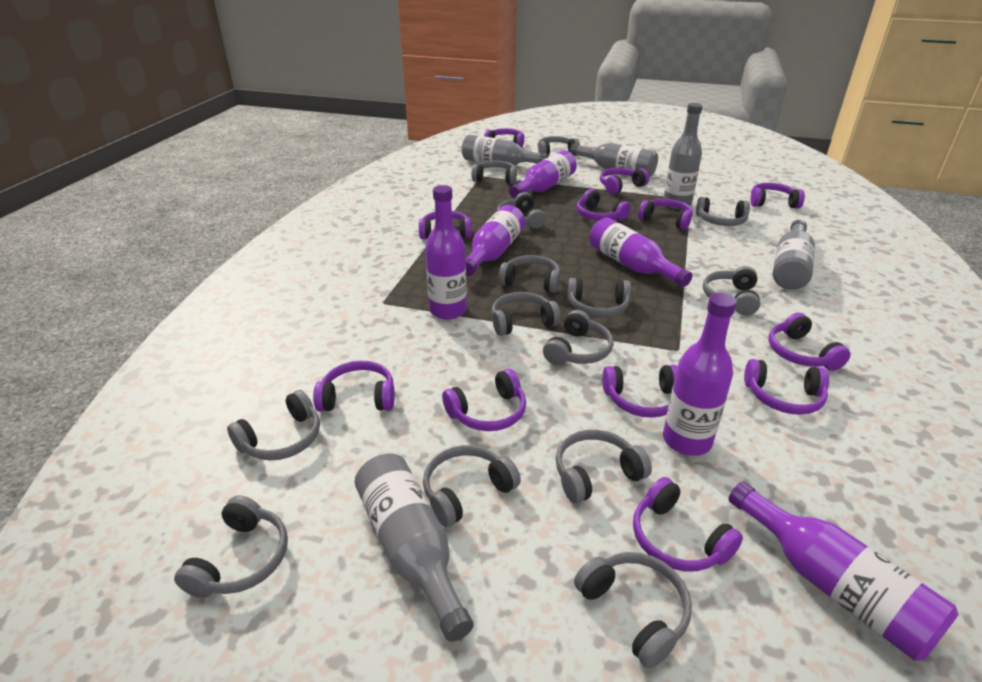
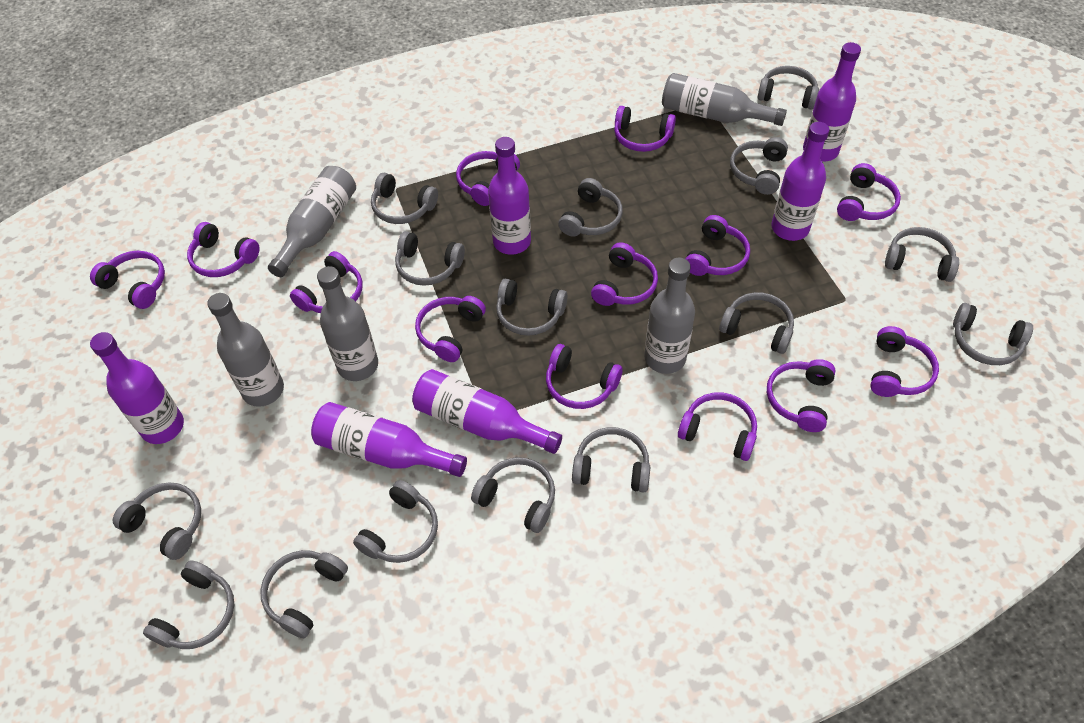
grey headphones: 14 -> 15
purple headphones: 12 -> 13

